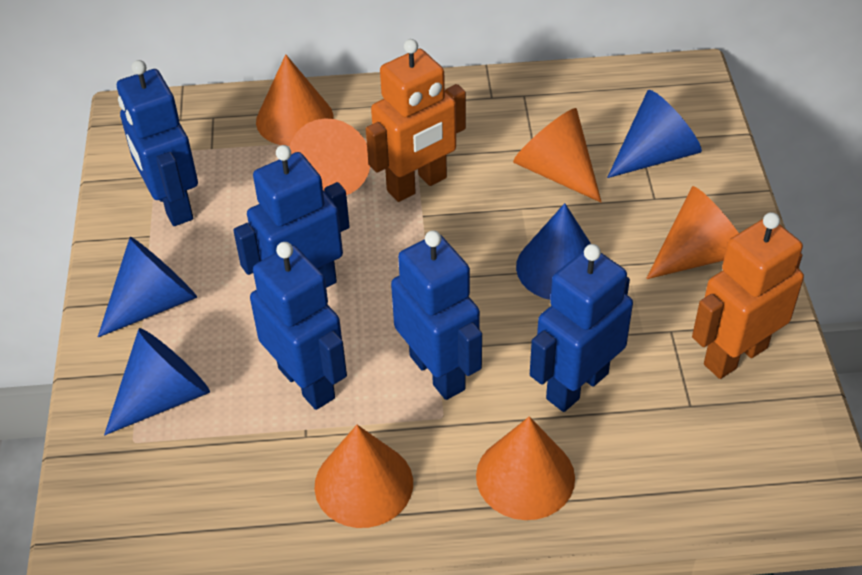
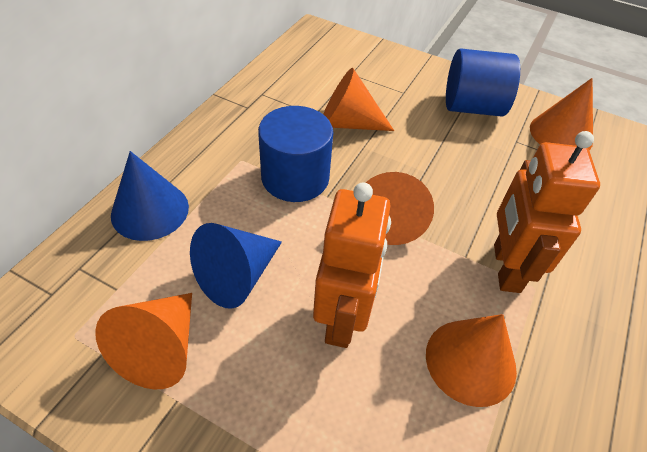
blue cone: 4 -> 2
blue cylinder: 0 -> 2
blue robot: 5 -> 0
orange cone: 6 -> 5

